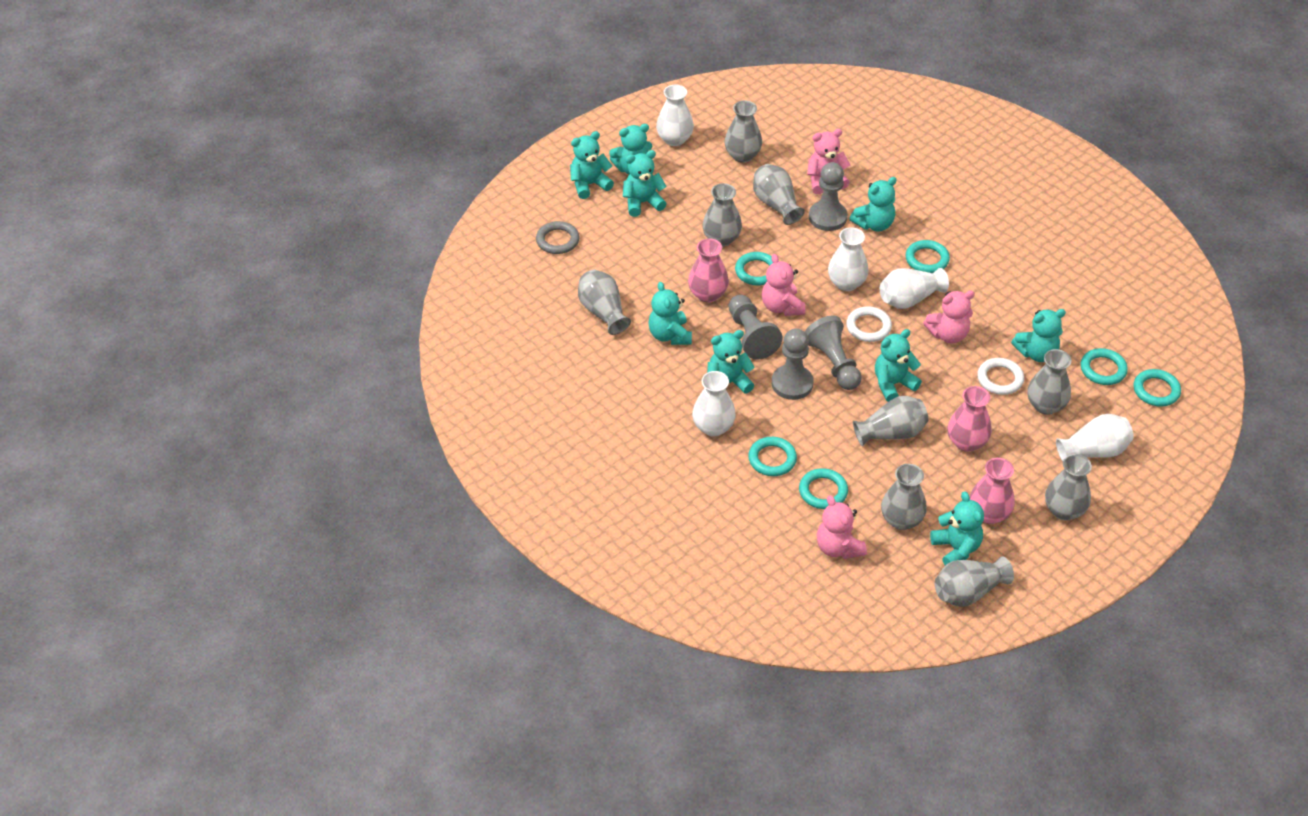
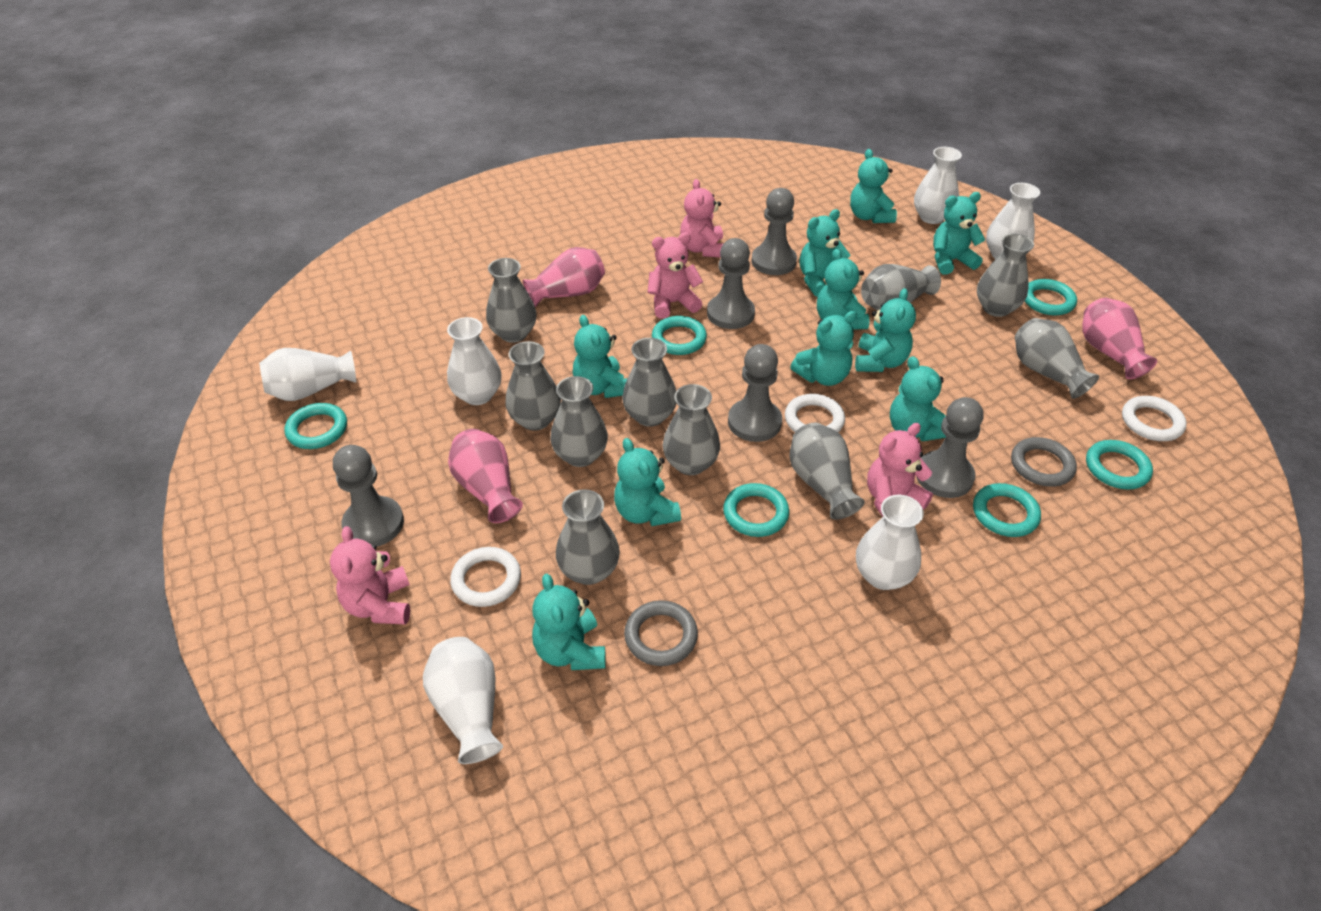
grey pawn: 4 -> 5
grey ring: 1 -> 2
grey vase: 9 -> 10
turquoise teddy bear: 9 -> 10
white ring: 2 -> 3
white vase: 5 -> 6

